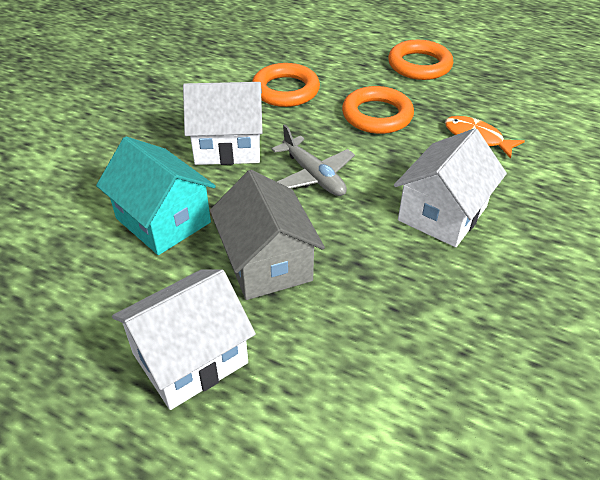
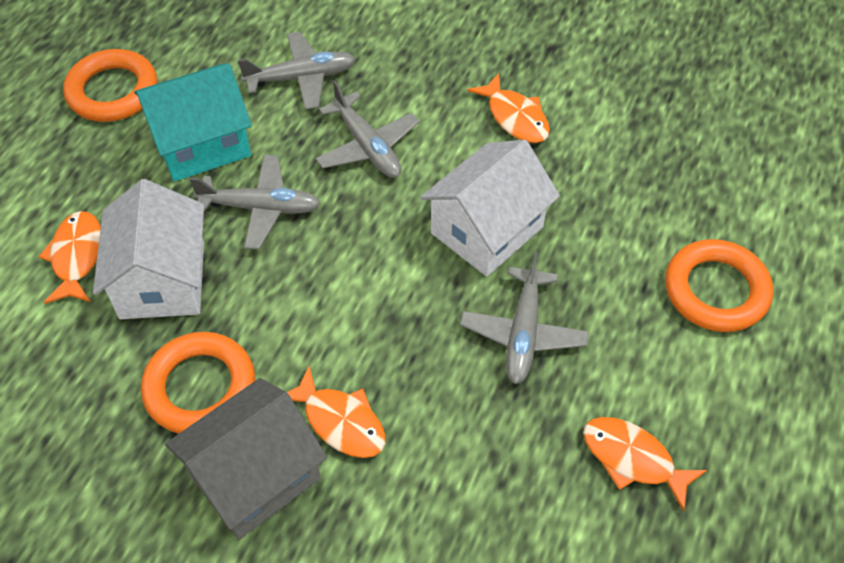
grey plane: 1 -> 4
orange fish: 1 -> 4
white house: 3 -> 2

